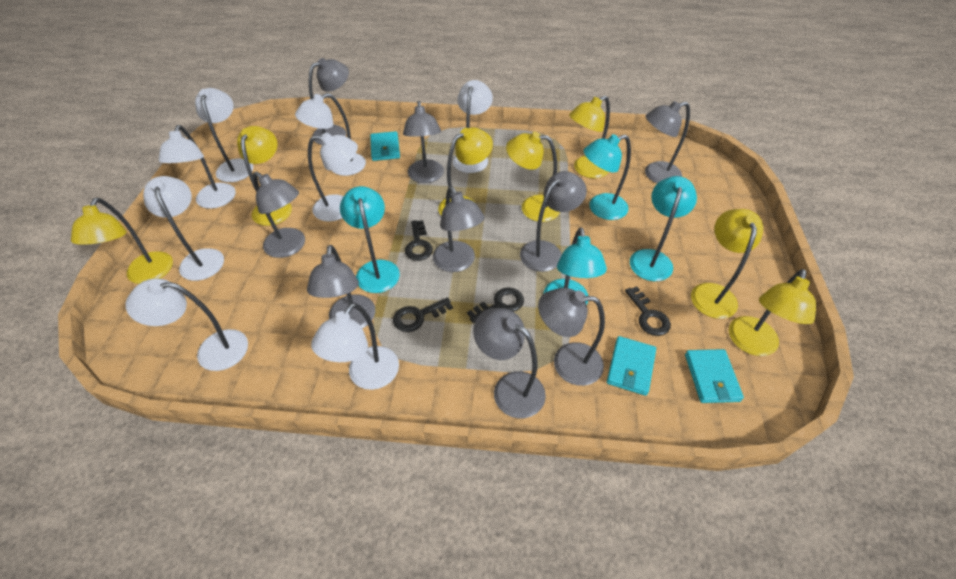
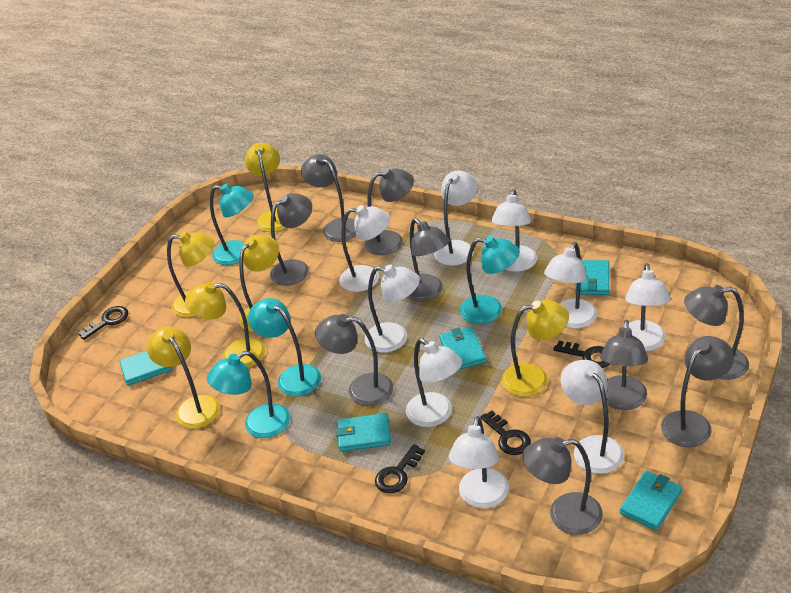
turquoise wallet: 3 -> 5
white lamp: 8 -> 9
yellow lamp: 7 -> 6

